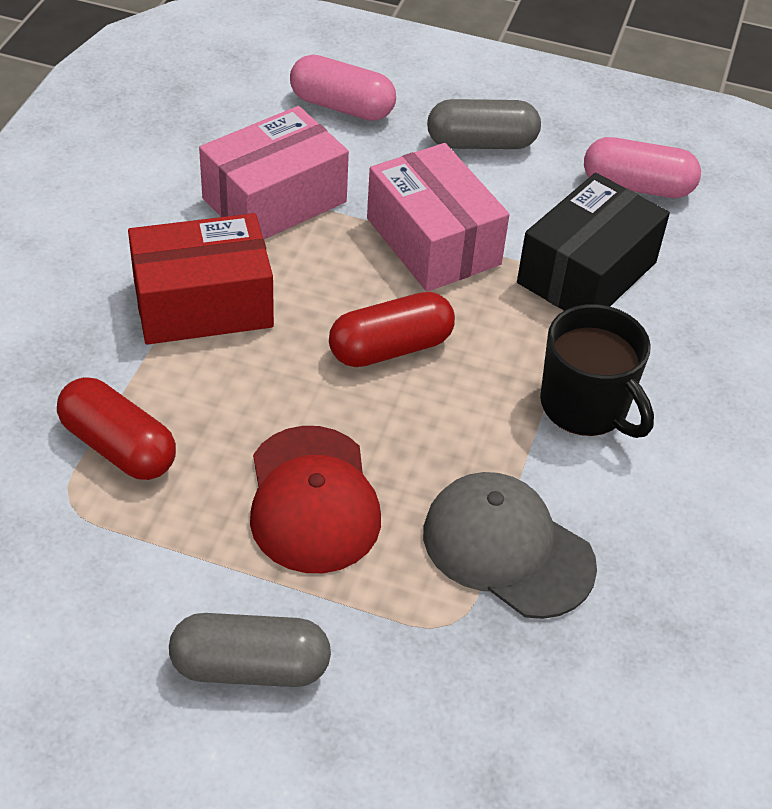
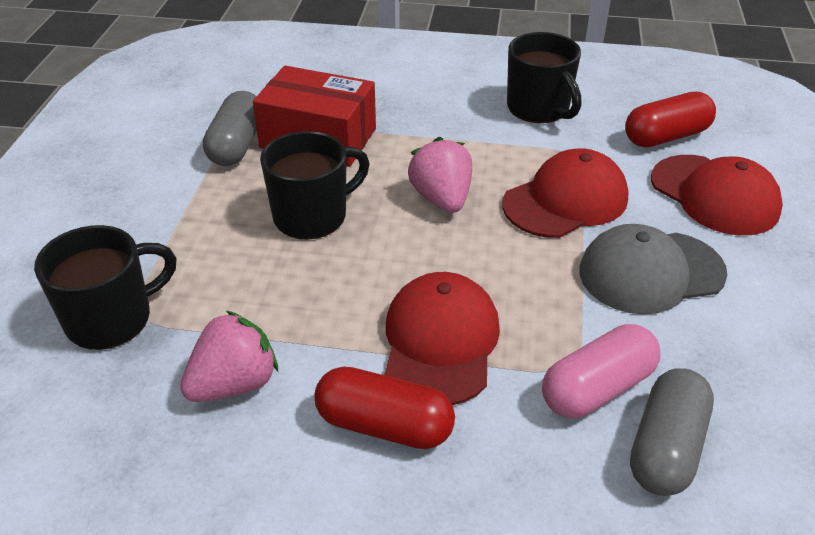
black box: 1 -> 0
black mug: 1 -> 3
pink box: 2 -> 0
pink capsule: 2 -> 1
pink strawberry: 0 -> 2
red cap: 1 -> 3

